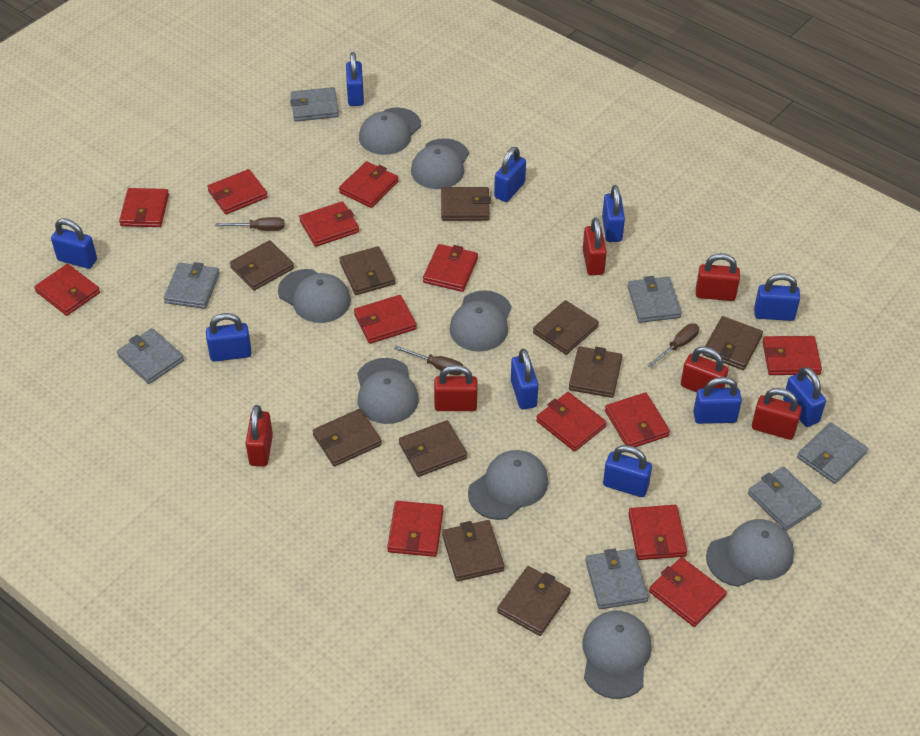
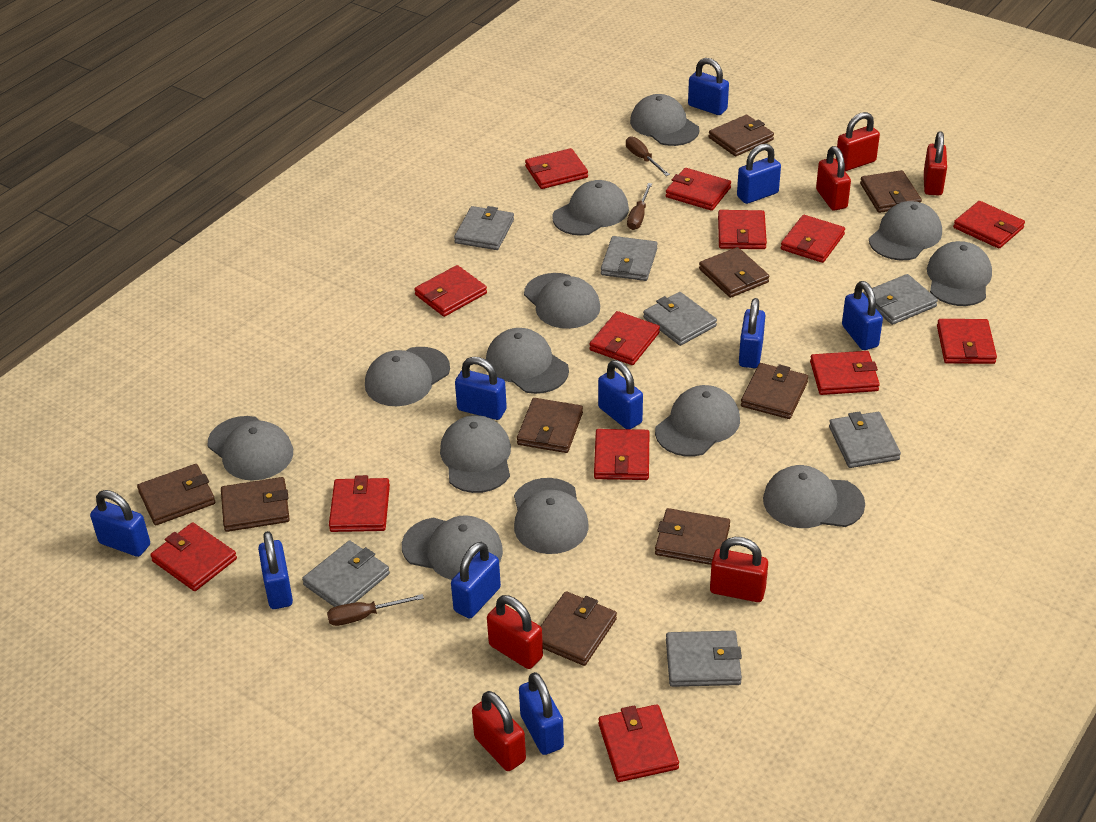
brown wallet: 10 -> 9
grey cap: 8 -> 13

